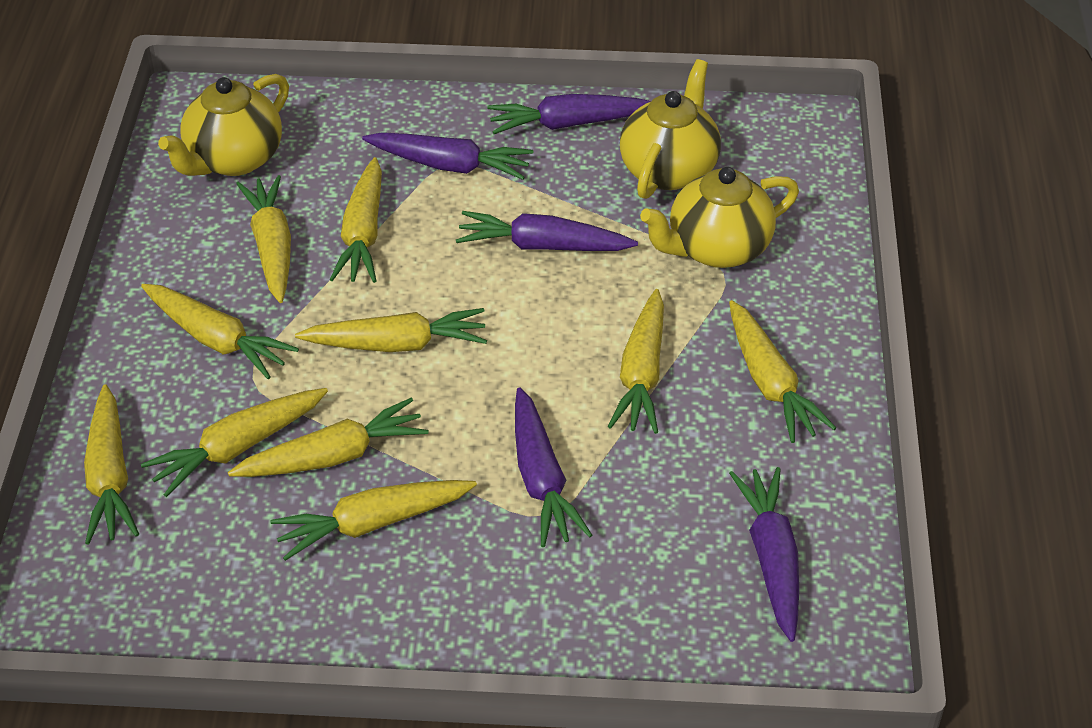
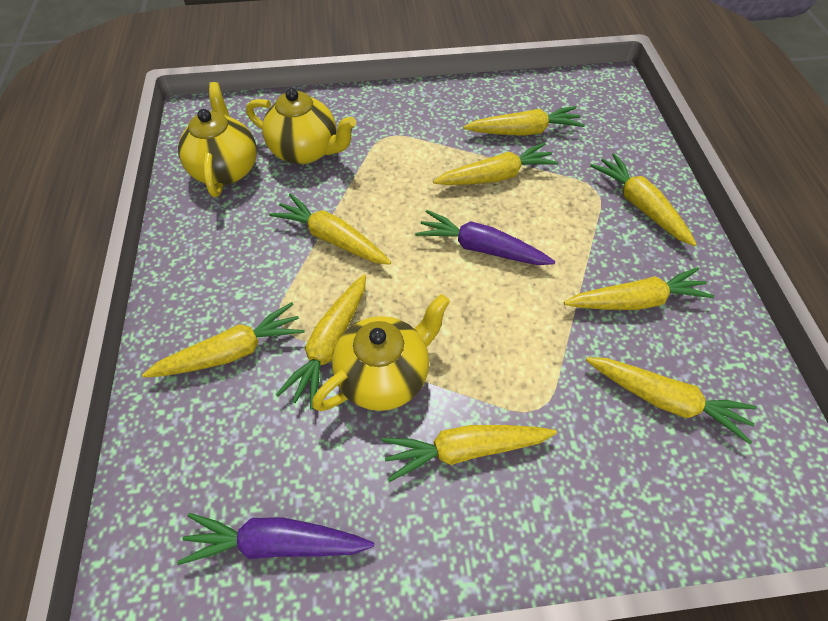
purple carrot: 5 -> 2
yellow carrot: 10 -> 9

